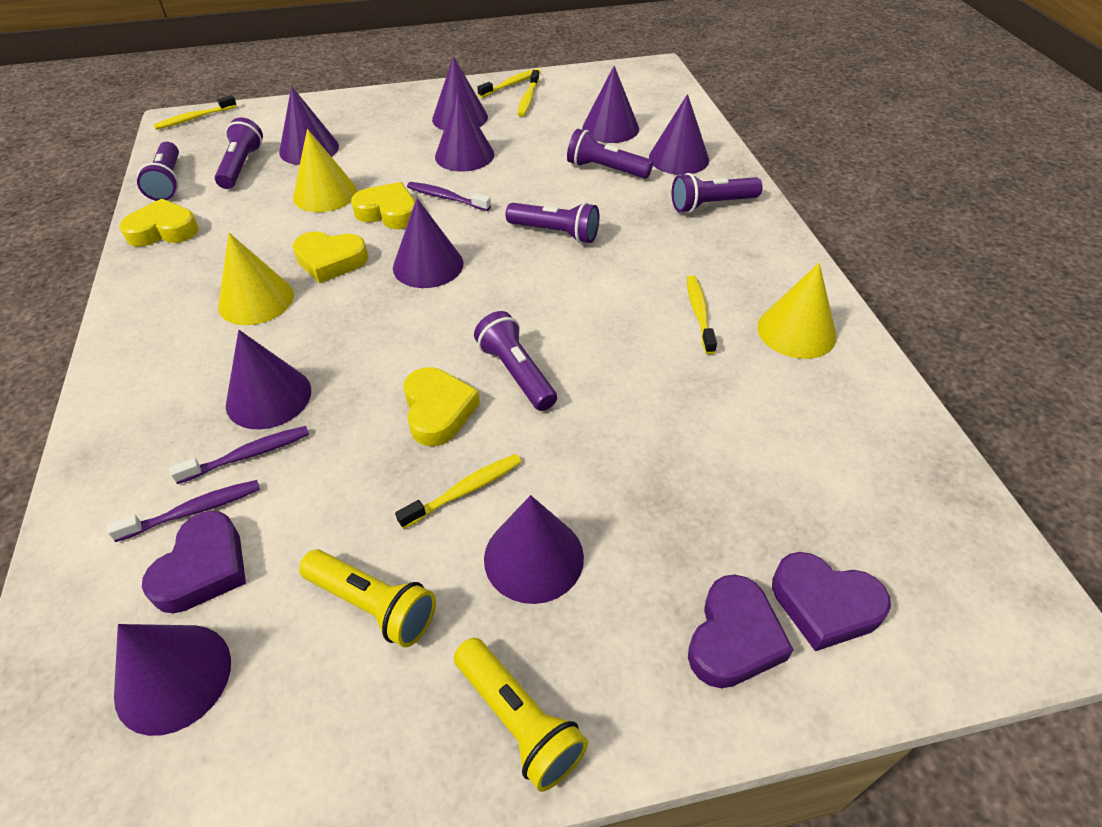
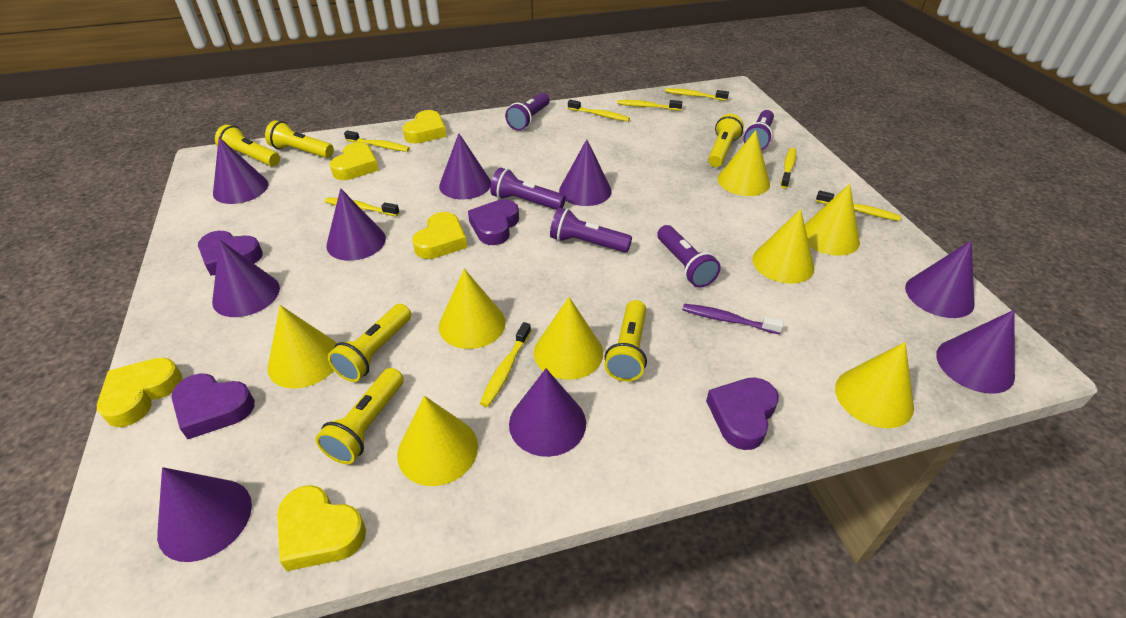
purple flashlight: 6 -> 5
purple heart: 3 -> 4
purple toothbrush: 3 -> 1
yellow cone: 3 -> 8
yellow flashlight: 2 -> 6
yellow heart: 4 -> 5
yellow toothbrush: 5 -> 8

